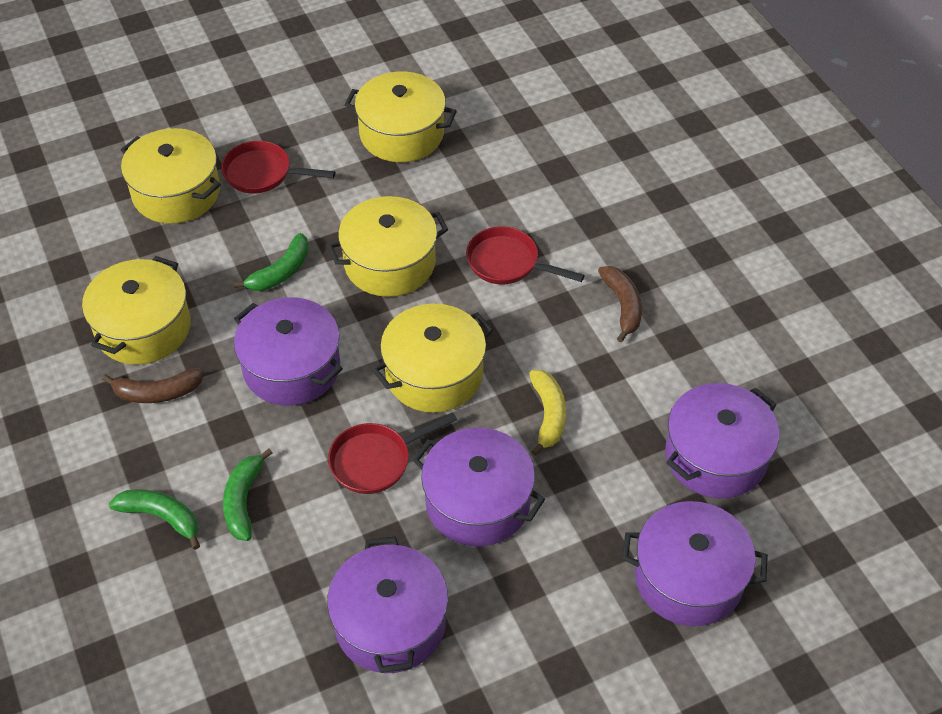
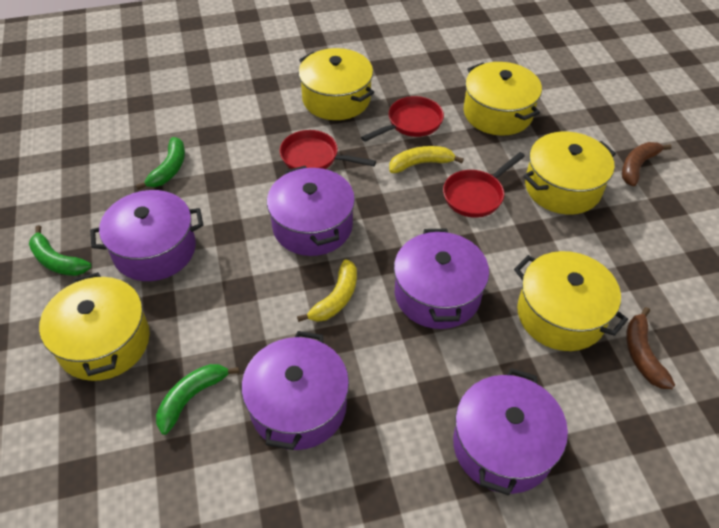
yellow banana: 1 -> 2

